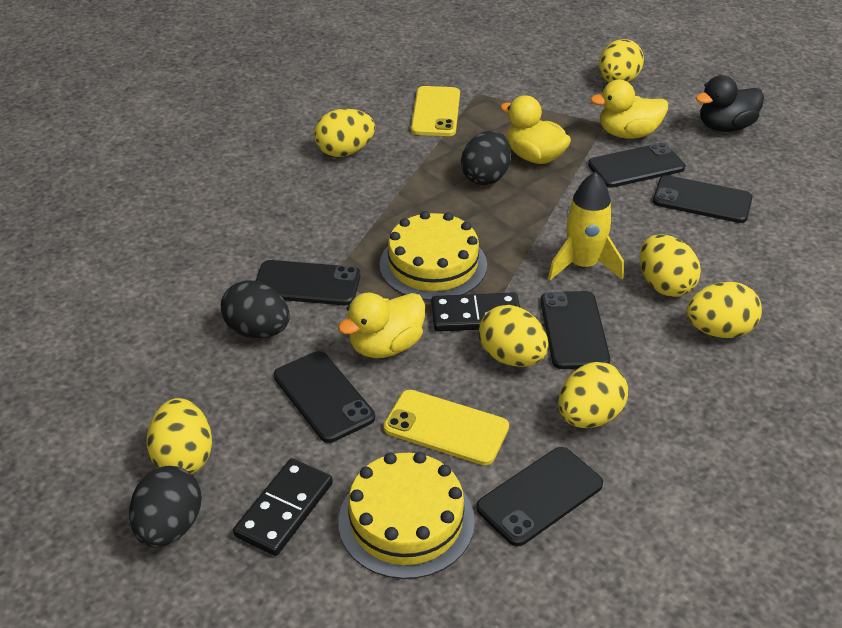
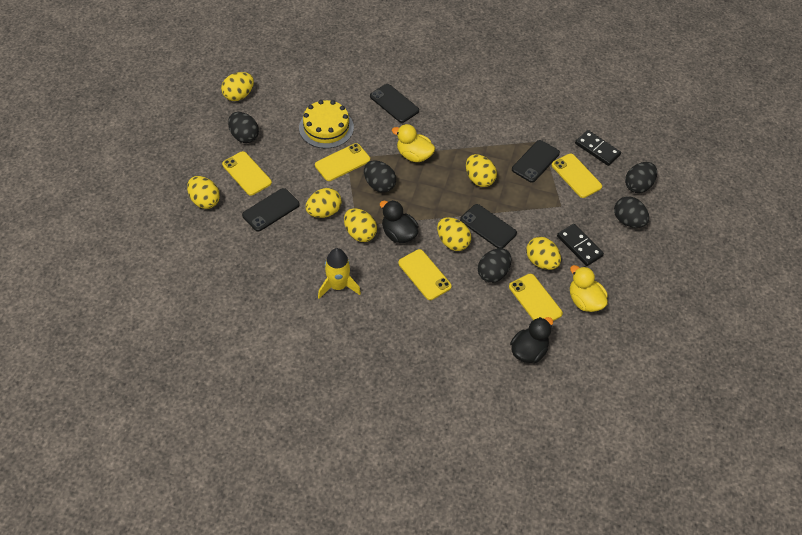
black duck: 1 -> 2
black egg: 3 -> 5
black phone: 6 -> 4
yellow cake: 2 -> 1
yellow duck: 3 -> 2
yellow phone: 2 -> 5

